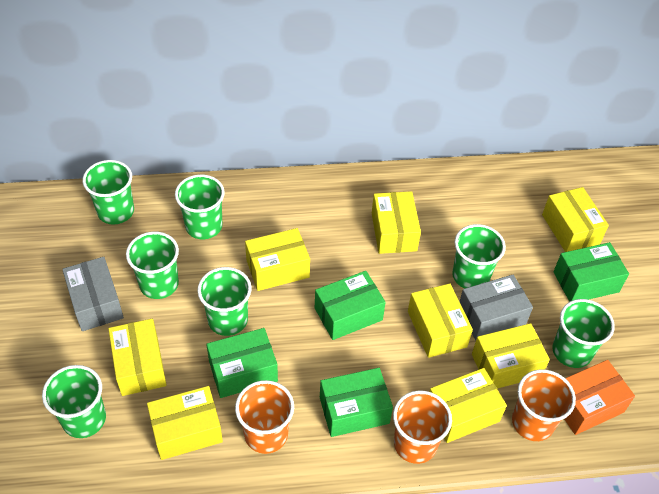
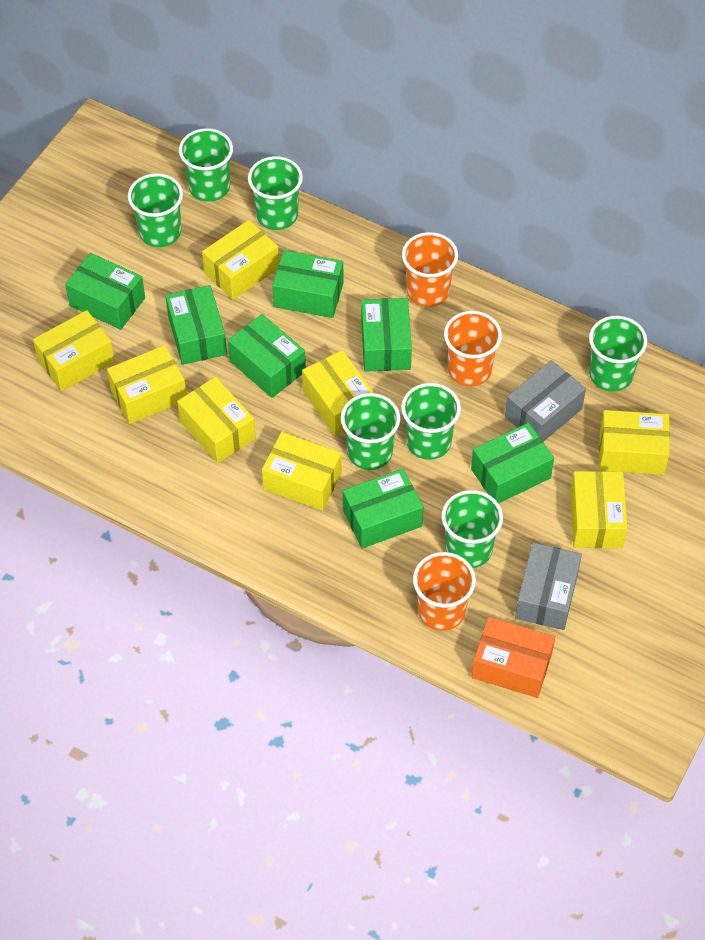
green box: 4 -> 7

